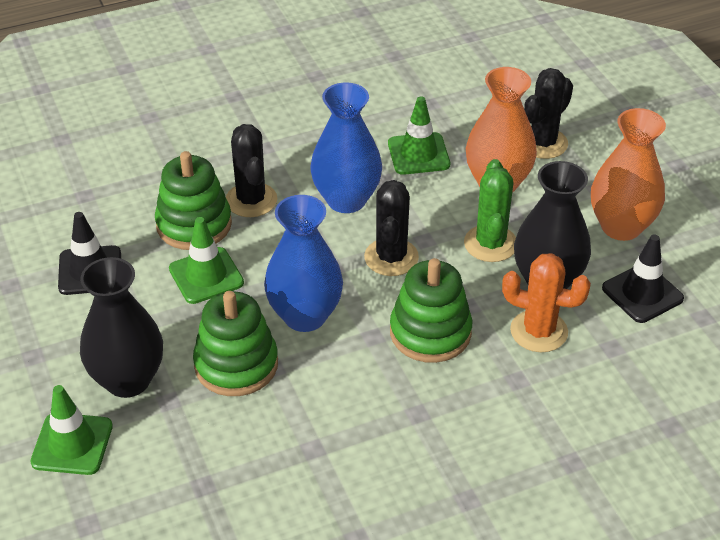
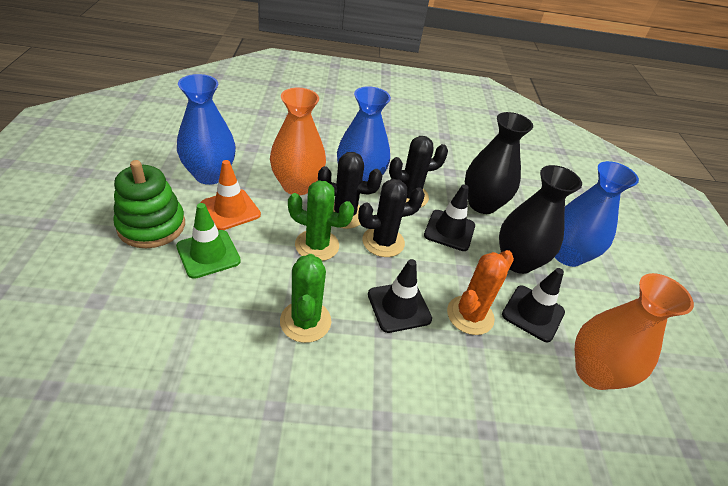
black traffic cone: 2 -> 3
blue vase: 2 -> 3
green cactus: 1 -> 2
green stacking toy: 3 -> 1
green traffic cone: 3 -> 1
orange traffic cone: 0 -> 1

